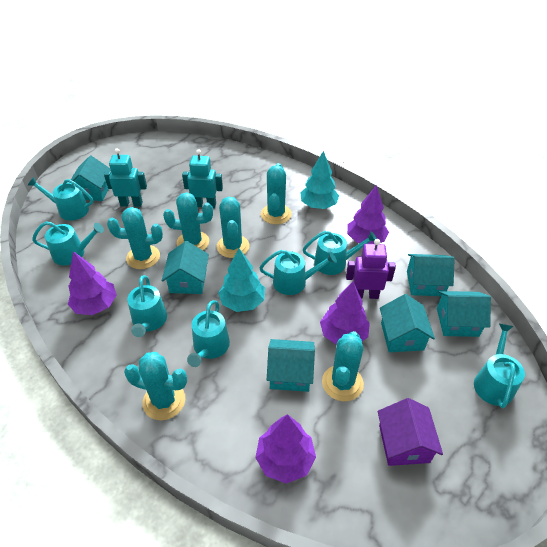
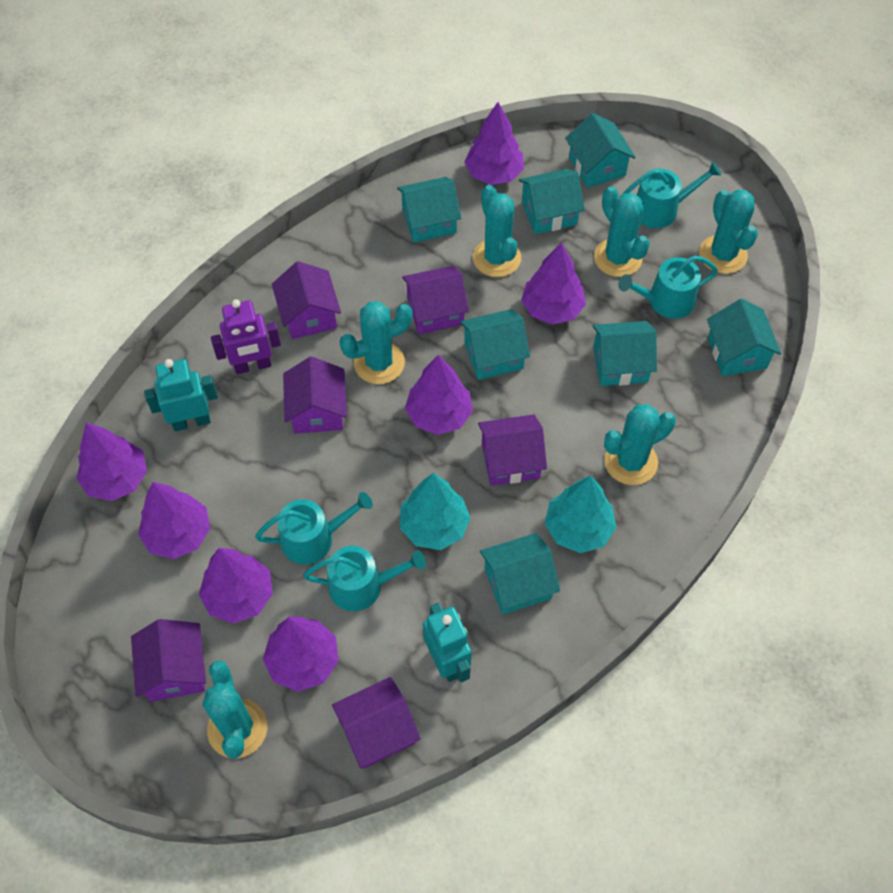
purple house: 1 -> 6
purple tree: 4 -> 7
turquoise house: 6 -> 7
turquoise watering can: 7 -> 4

